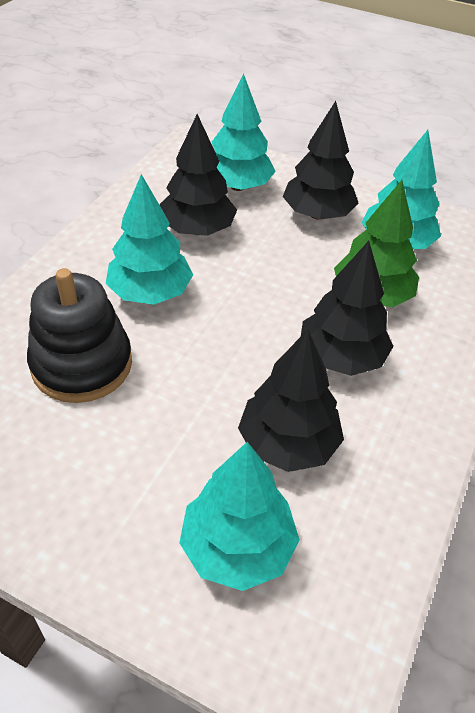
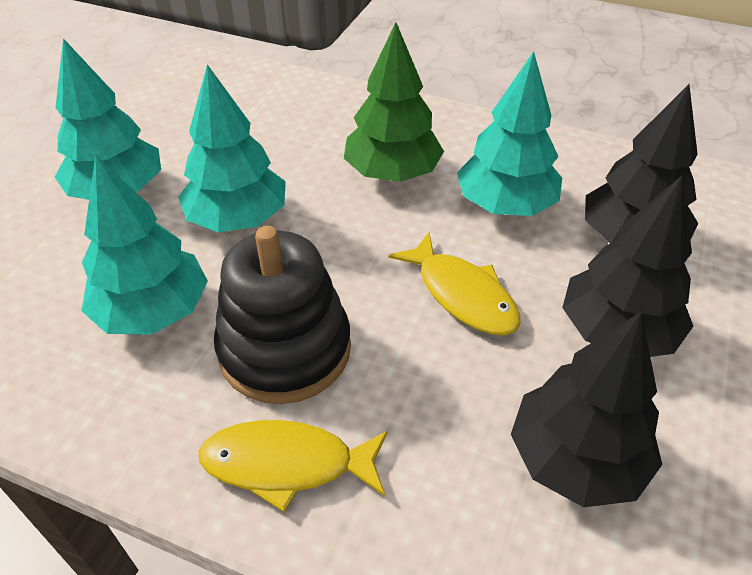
black tree: 4 -> 3
yellow fish: 0 -> 2

